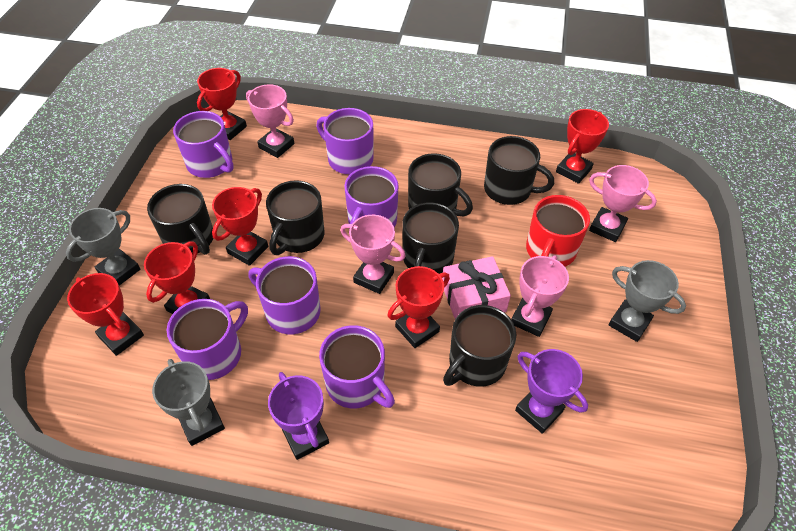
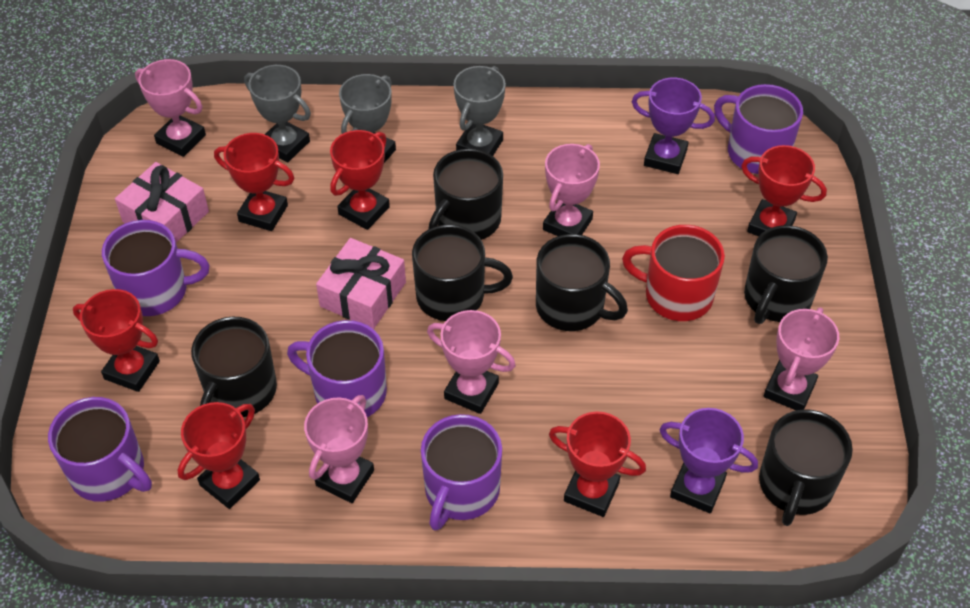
pink gift: 1 -> 2
pink trophy: 4 -> 5
purple mug: 6 -> 5

